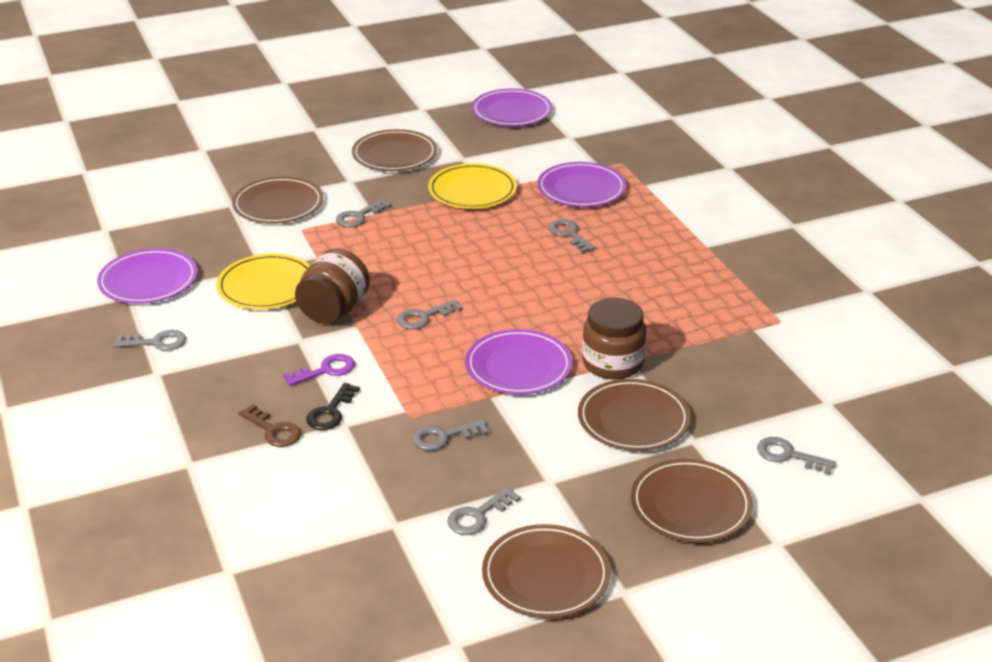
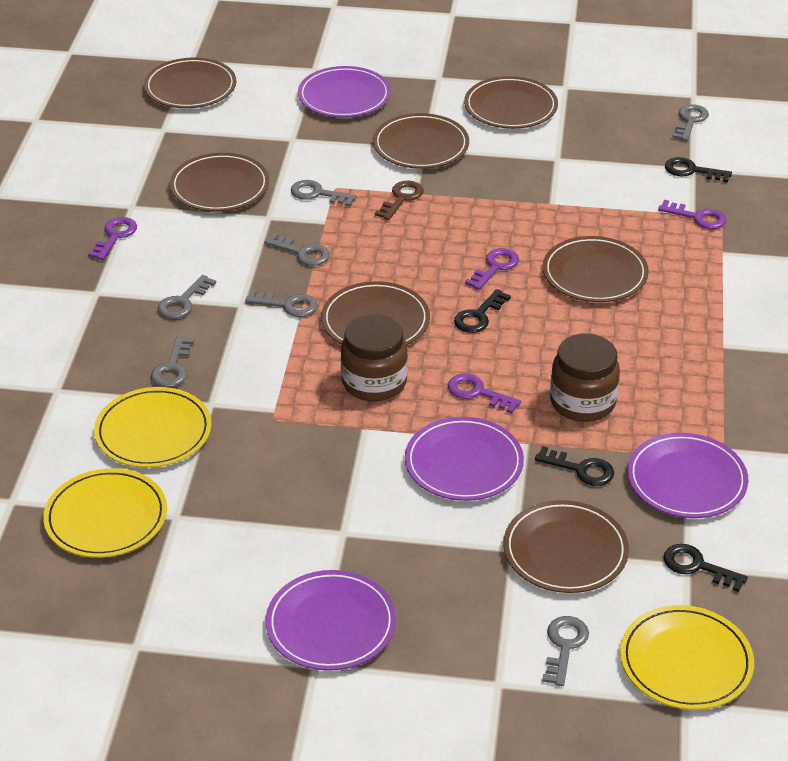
black key: 1 -> 4
brown plate: 5 -> 7
purple key: 1 -> 4
yellow plate: 2 -> 3

